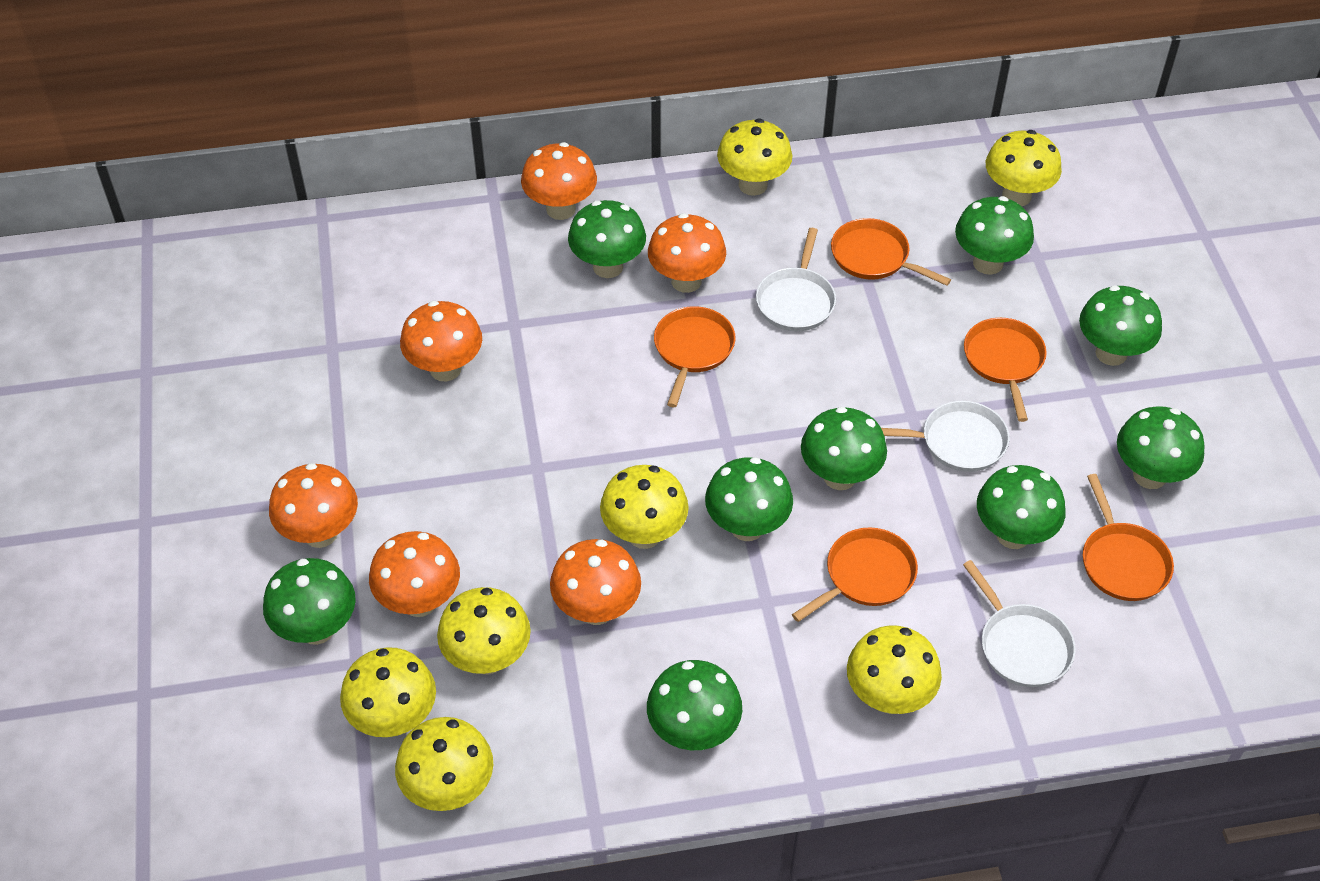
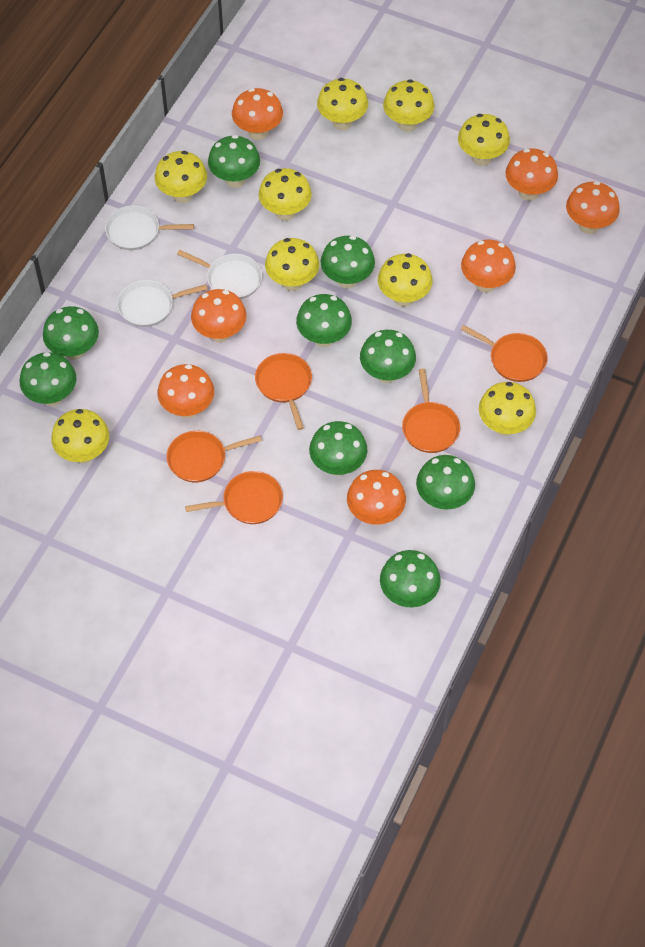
orange mushroom: 6 -> 7
yellow mushroom: 7 -> 9

